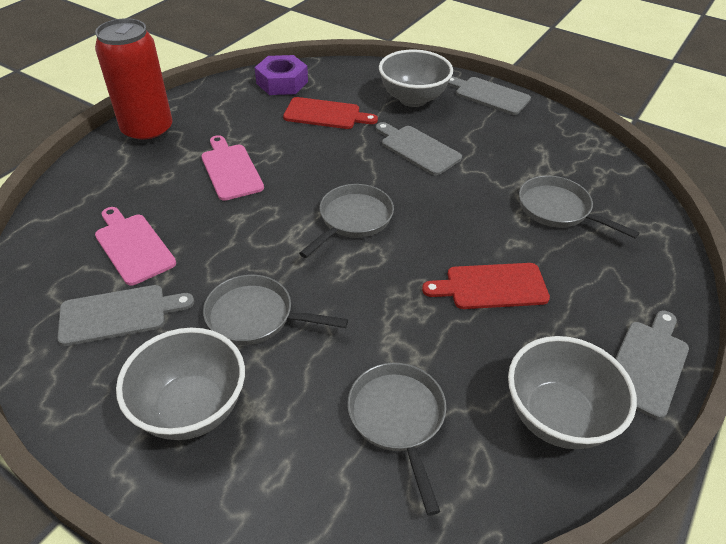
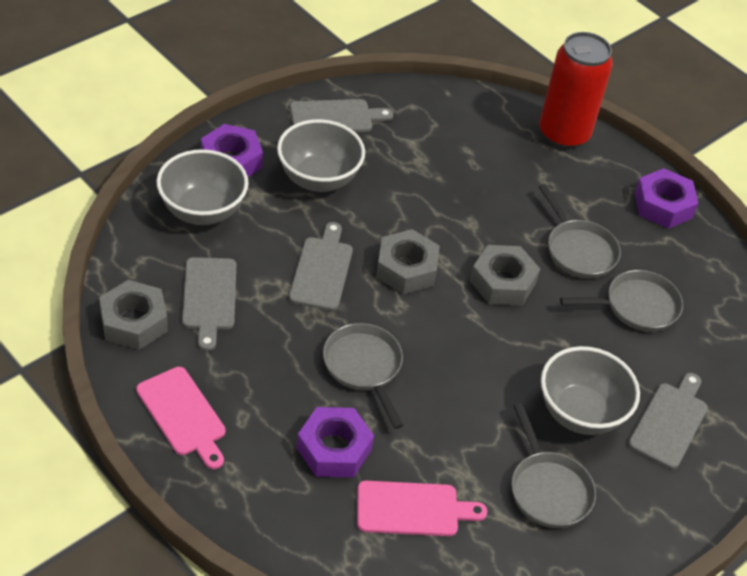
grey nut: 0 -> 3
purple nut: 1 -> 3
red cutting board: 2 -> 0

